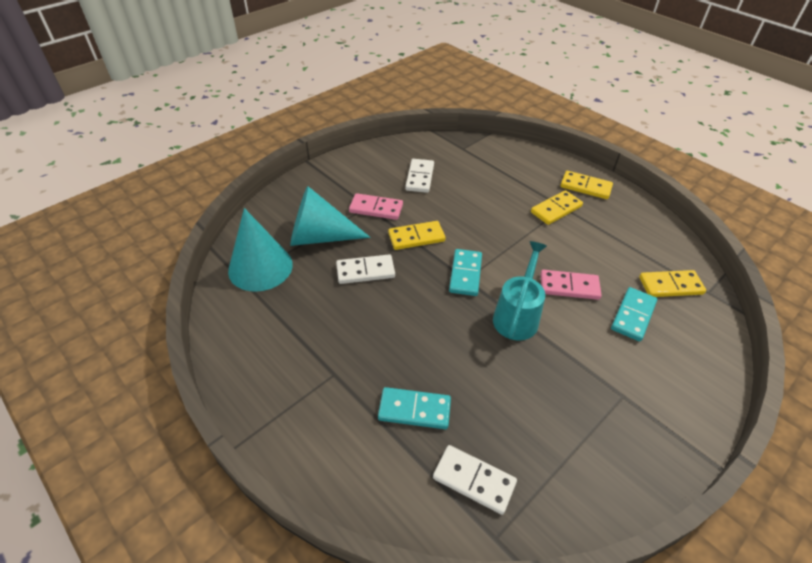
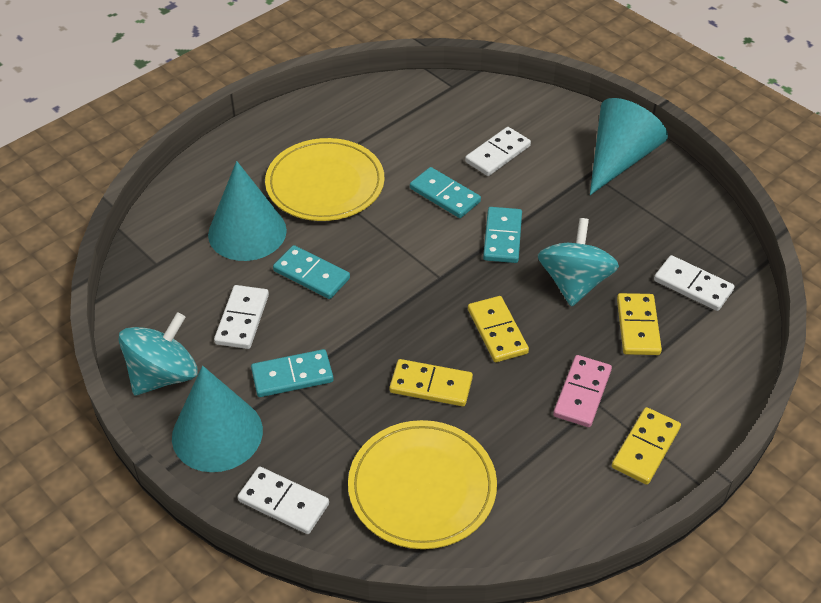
pink domino: 2 -> 1
turquoise cone: 2 -> 3
turquoise domino: 3 -> 4
turquoise spinning top: 0 -> 2
turquoise watering can: 1 -> 0
white domino: 3 -> 4
yellow plate: 0 -> 2

